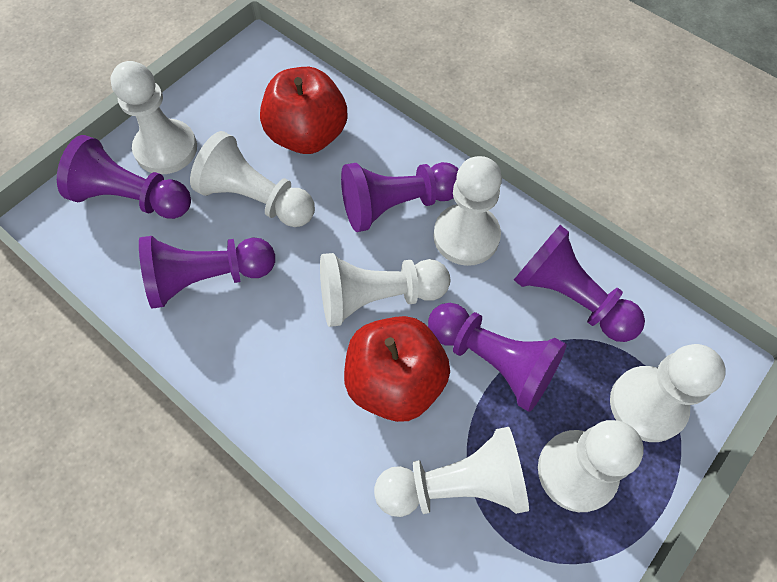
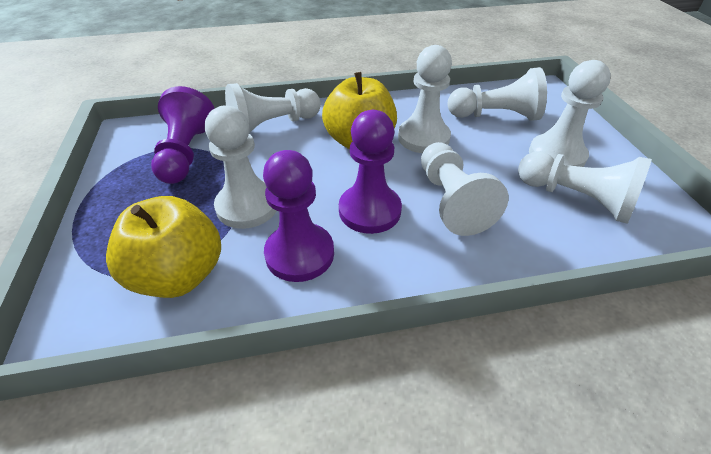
purple pawn: 5 -> 3
red apple: 2 -> 0
yellow apple: 0 -> 2

